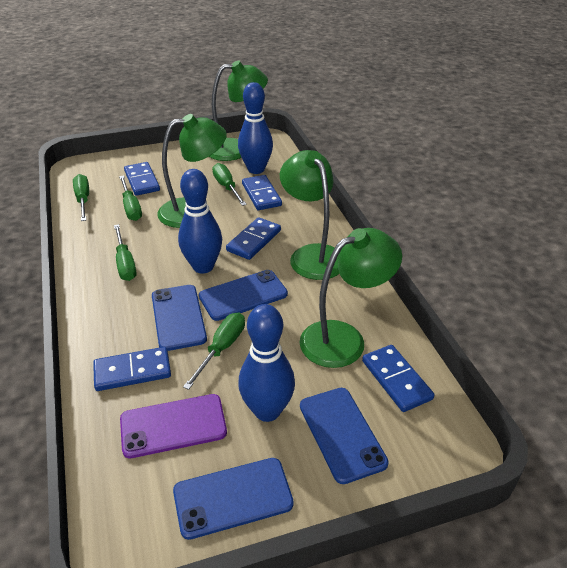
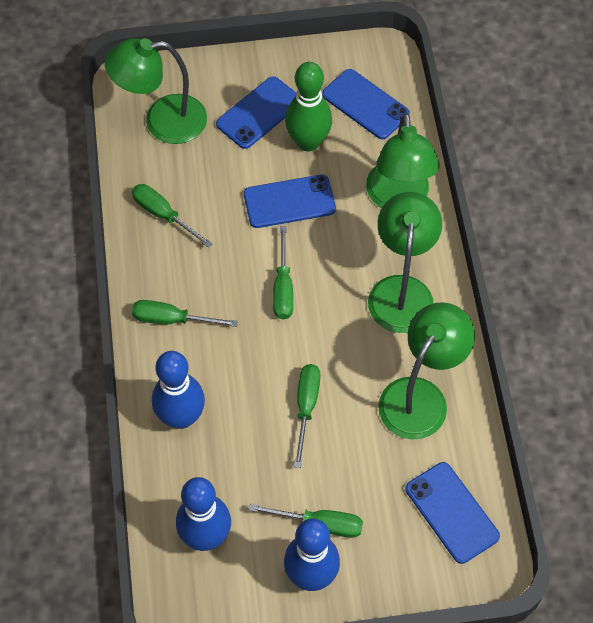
blue domino: 5 -> 0
green bowling pin: 0 -> 1
purple phone: 1 -> 0

